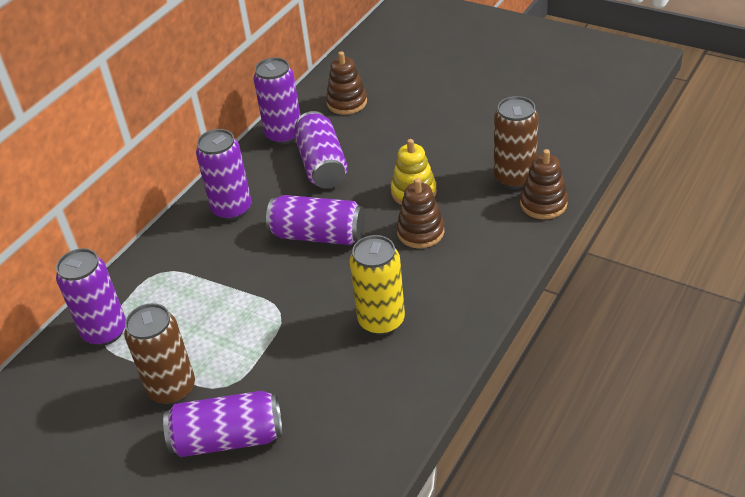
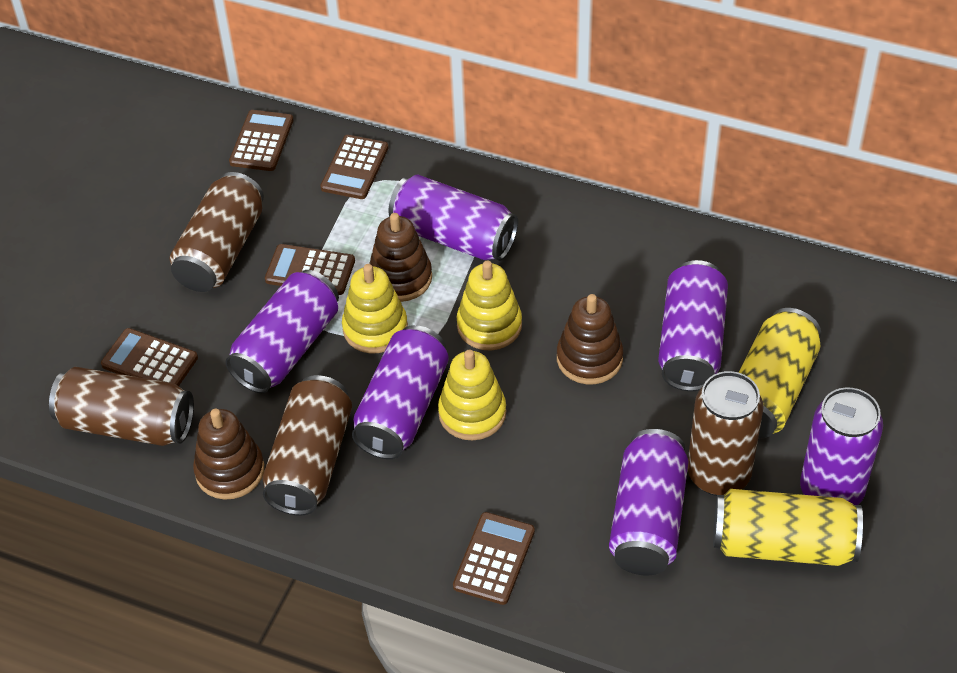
brown calculator: 0 -> 5
brown can: 2 -> 4
yellow can: 1 -> 2
yellow stacking toy: 1 -> 3

